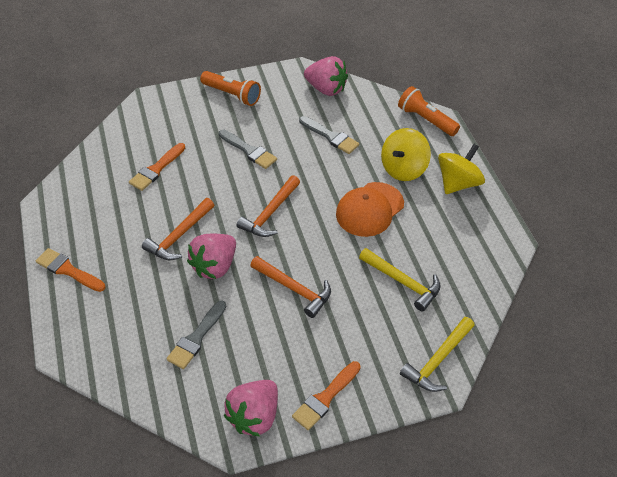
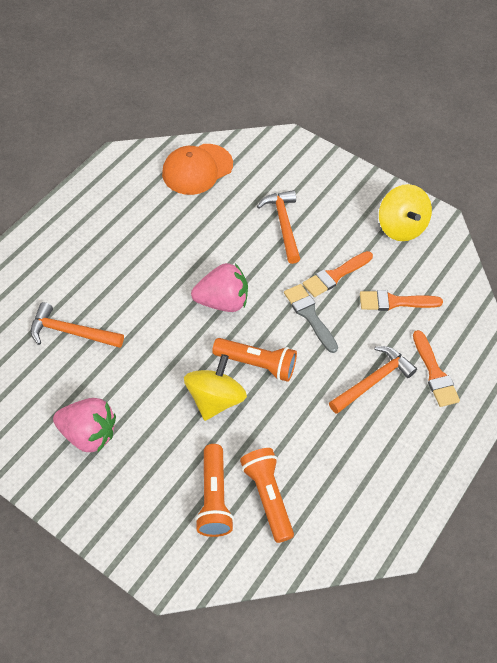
grey brush: 3 -> 1
orange flashlight: 2 -> 3
pink strawberry: 3 -> 2
yellow hammer: 2 -> 0

